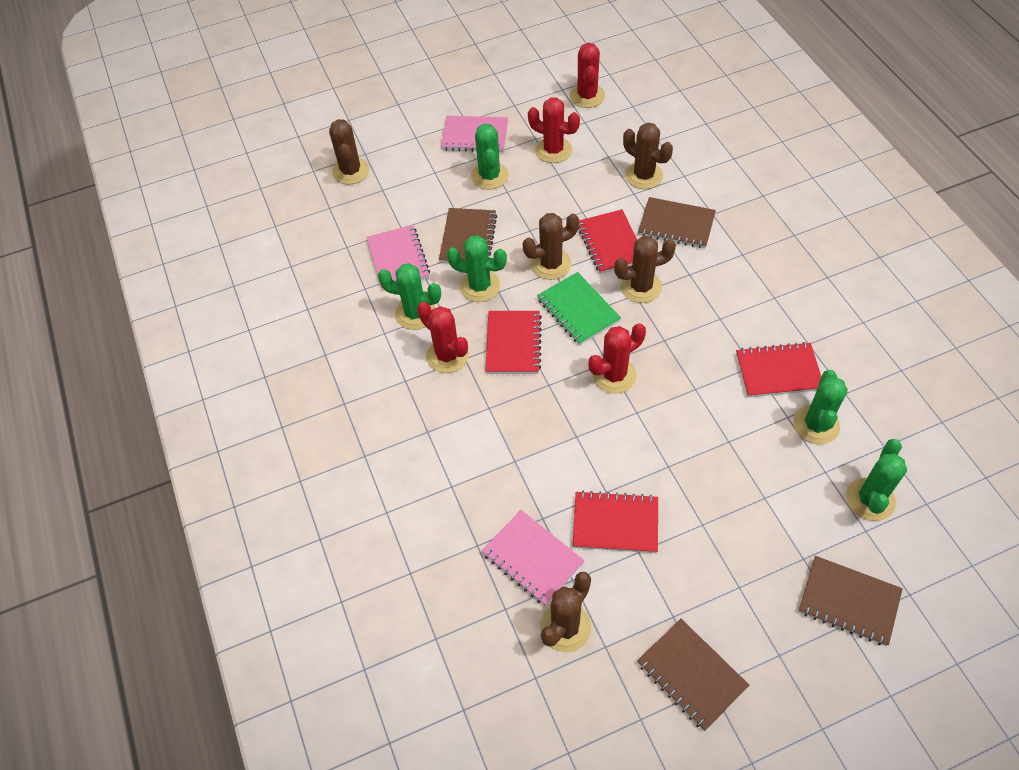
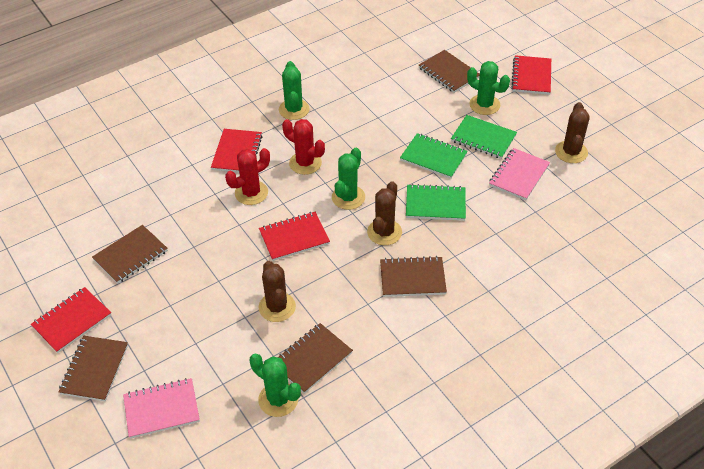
brown cactus: 5 -> 3
brown notebook: 4 -> 5
green cactus: 5 -> 4
green notebook: 1 -> 3
pink notebook: 3 -> 2
red cactus: 4 -> 2

